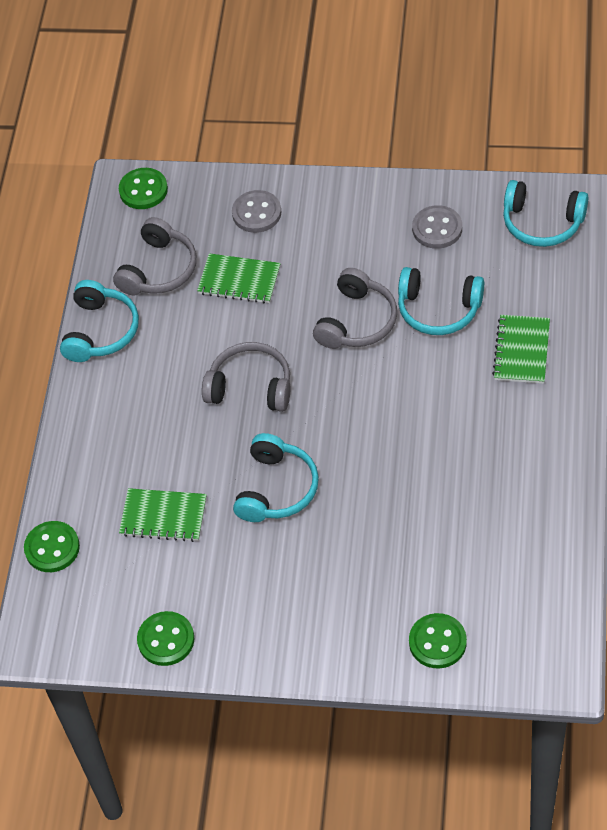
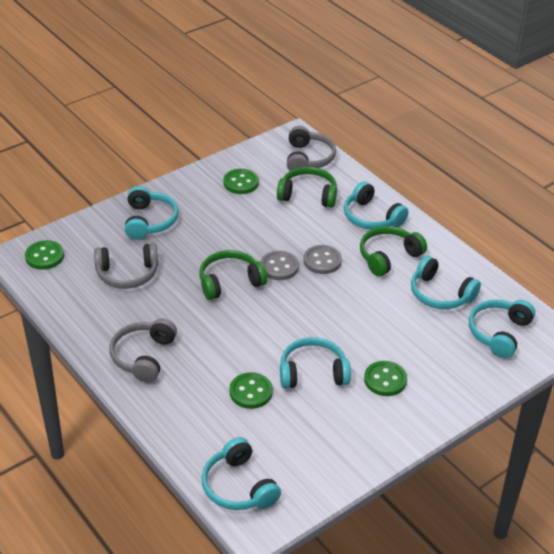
green headphones: 0 -> 3
green notebook: 3 -> 0
turquoise headphones: 4 -> 6

